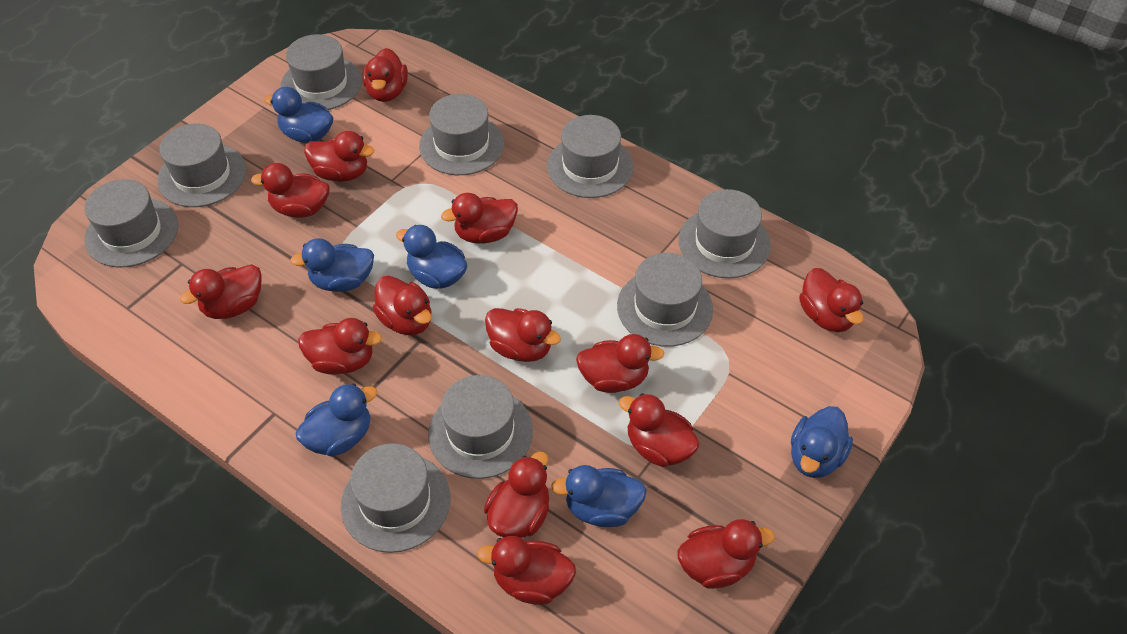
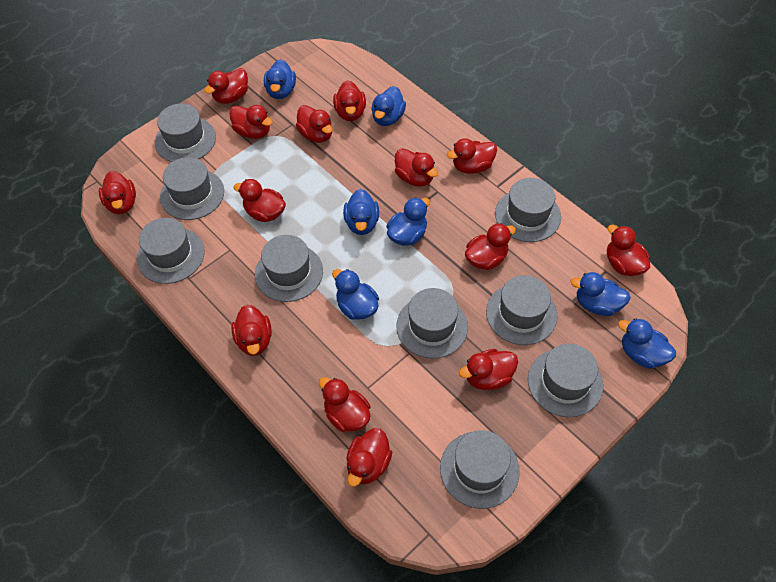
blue duck: 6 -> 7

